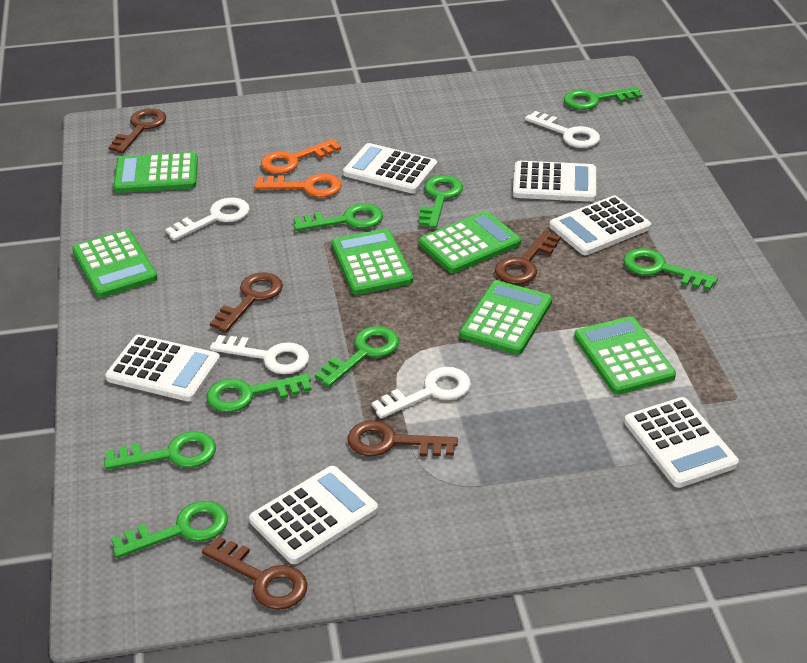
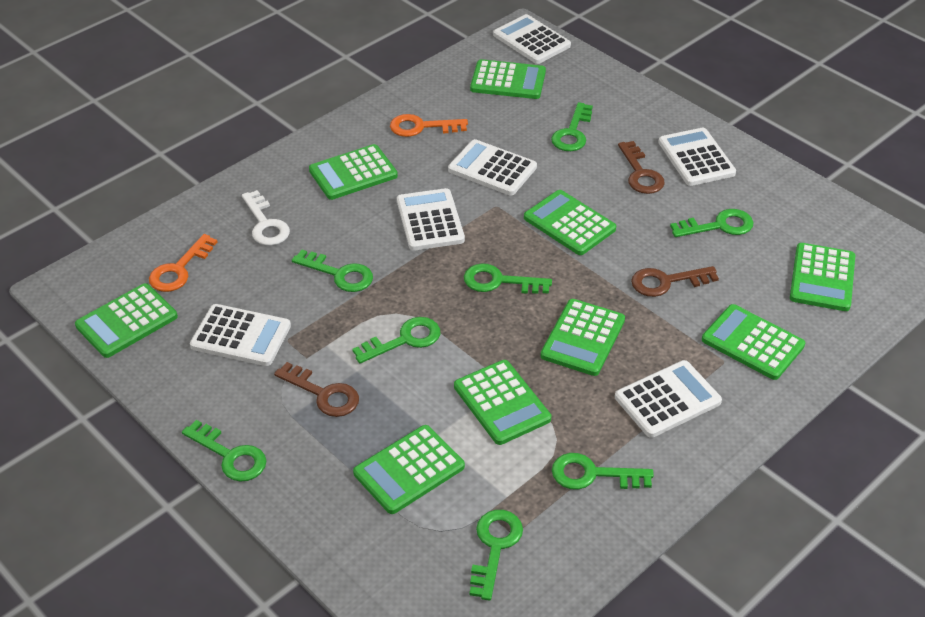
brown key: 5 -> 3
green calculator: 6 -> 9
white key: 4 -> 1

